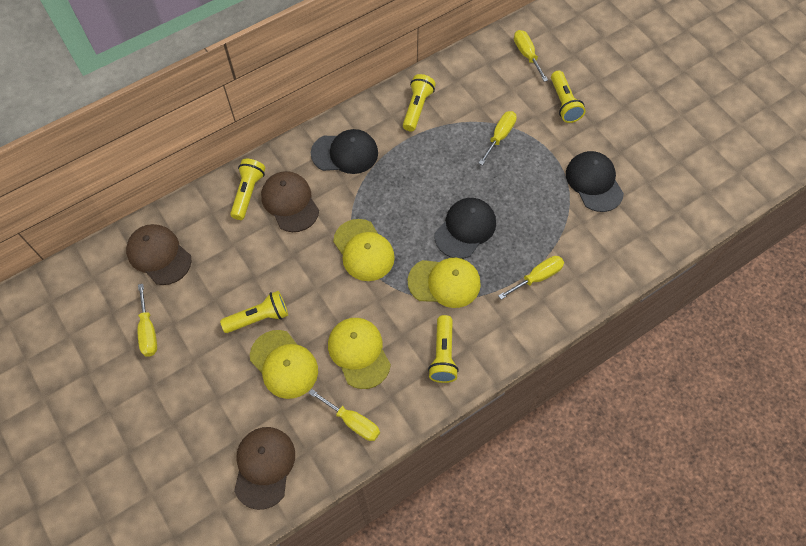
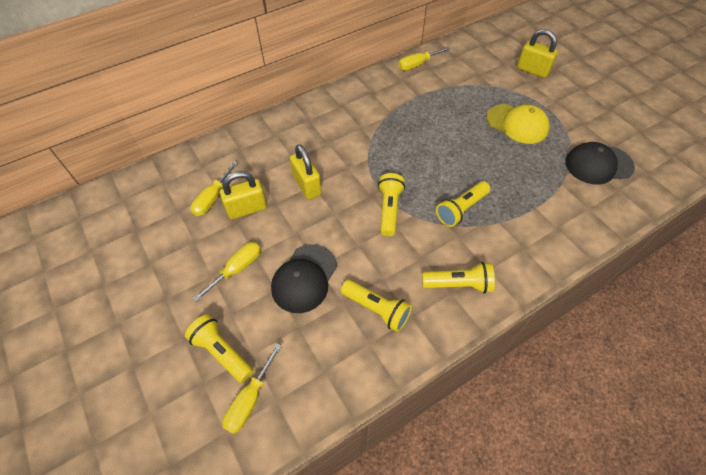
black cap: 3 -> 2
brown cap: 3 -> 0
yellow cap: 4 -> 1
yellow padlock: 0 -> 3
yellow screwdriver: 5 -> 4

